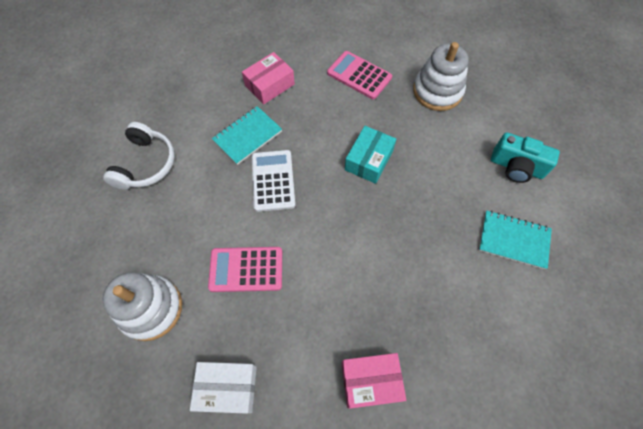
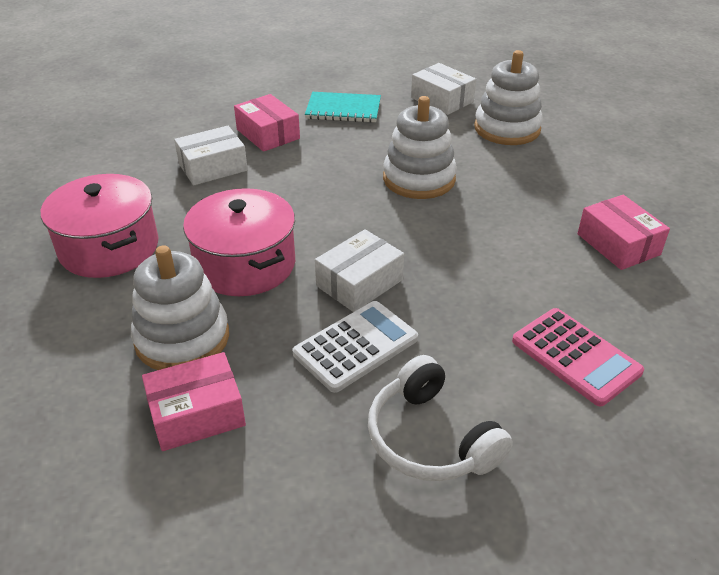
pink box: 2 -> 3
pink calculator: 2 -> 1
pink pot: 0 -> 2
turquoise box: 1 -> 0
turquoise camera: 1 -> 0
turquoise notebook: 2 -> 1
white box: 1 -> 3
white stacking toy: 2 -> 3

